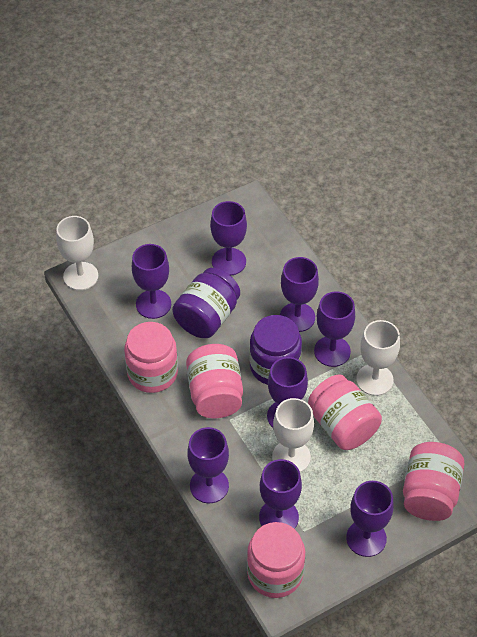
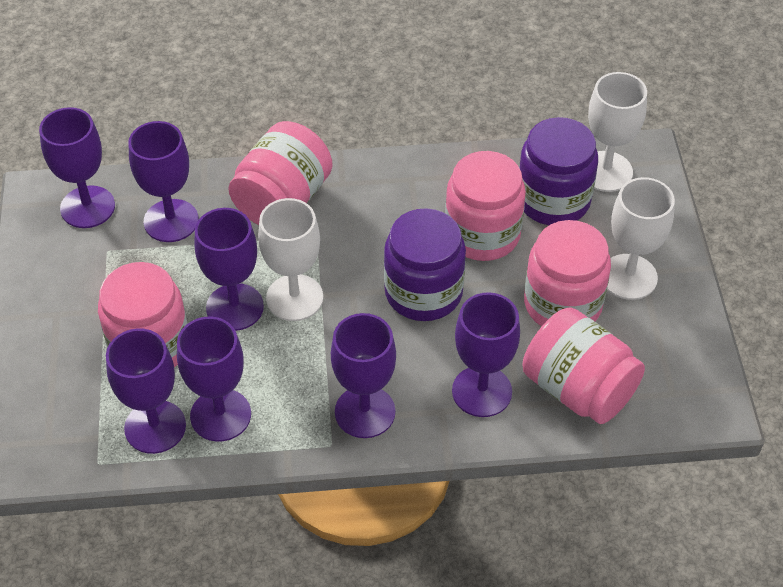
purple goblet: 8 -> 7

